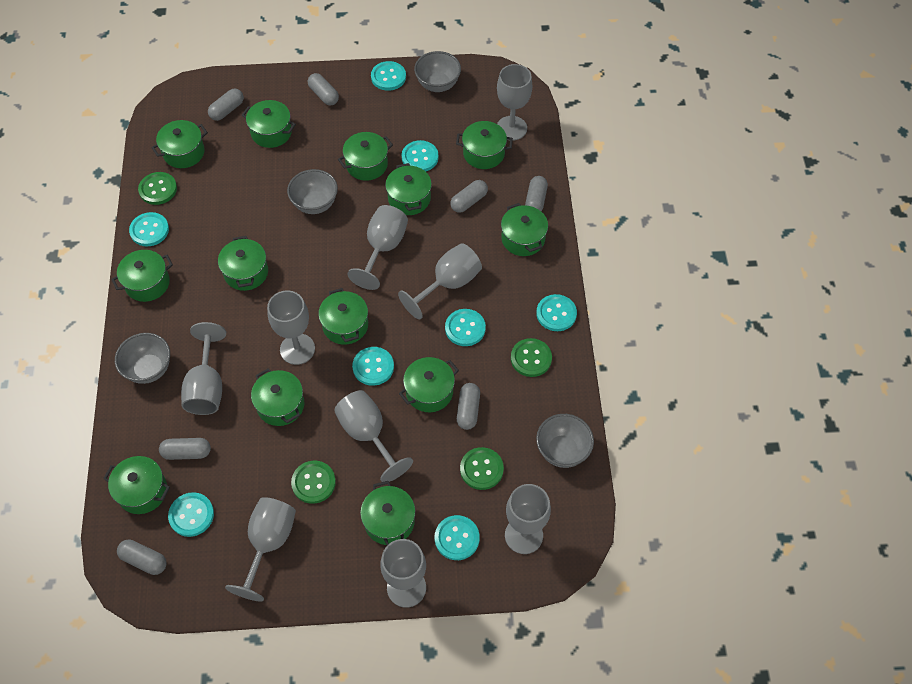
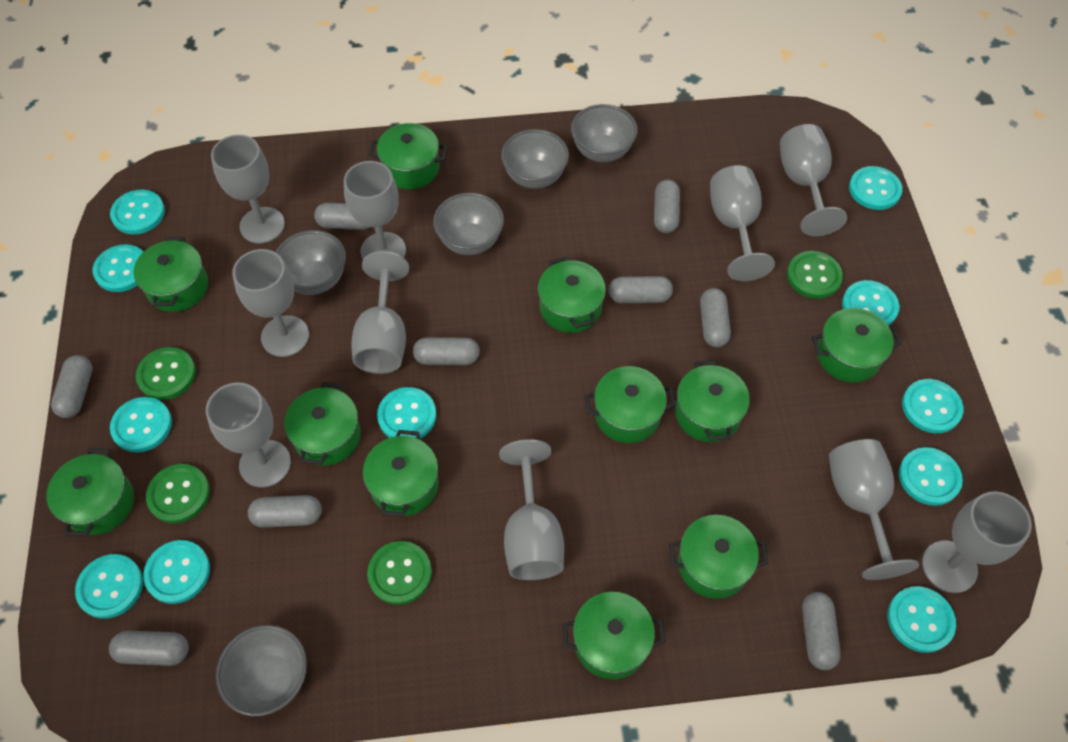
green pot: 13 -> 11
grey bowl: 4 -> 5
grey capsule: 7 -> 9
grey goblet: 9 -> 10
turquoise button: 8 -> 11

